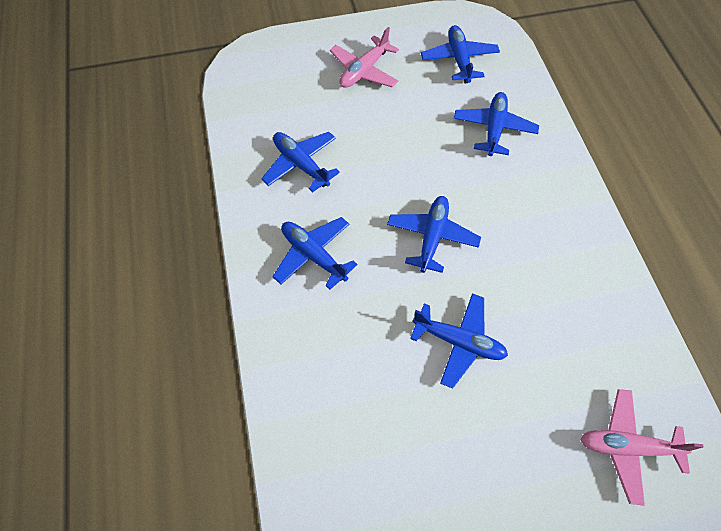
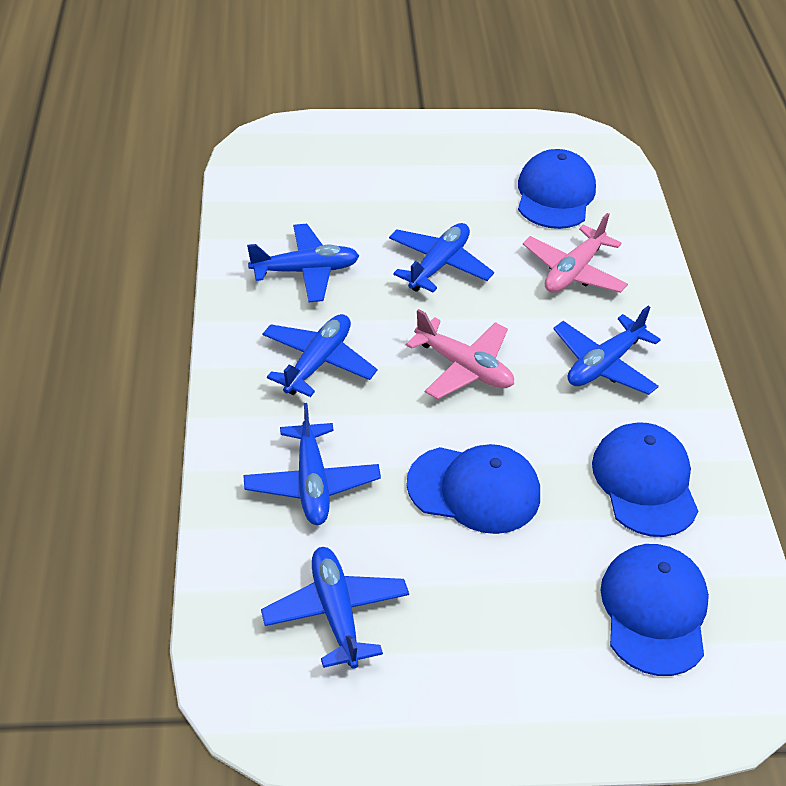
blue cap: 0 -> 4

